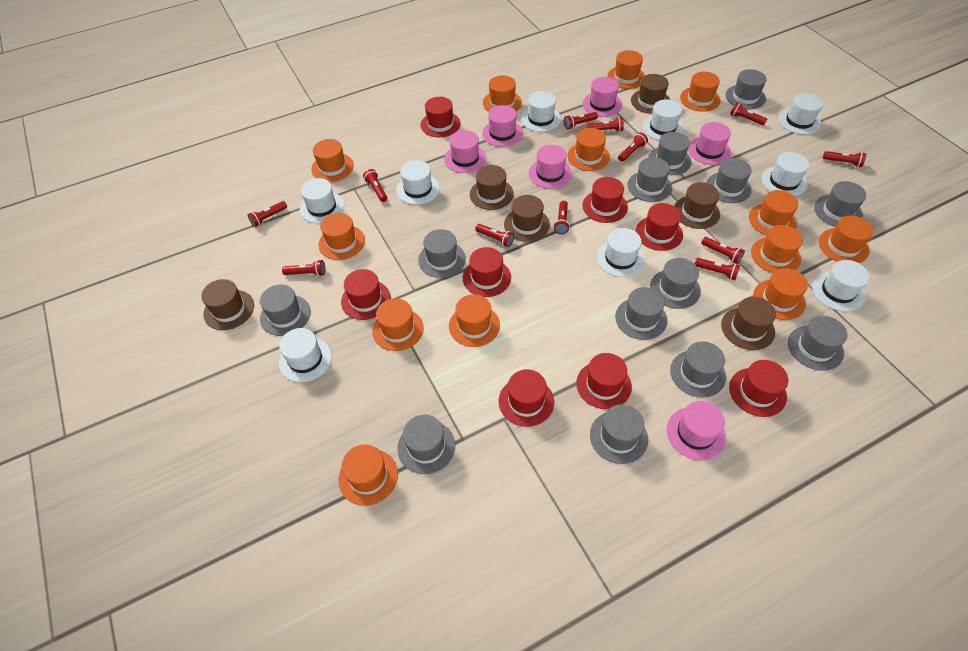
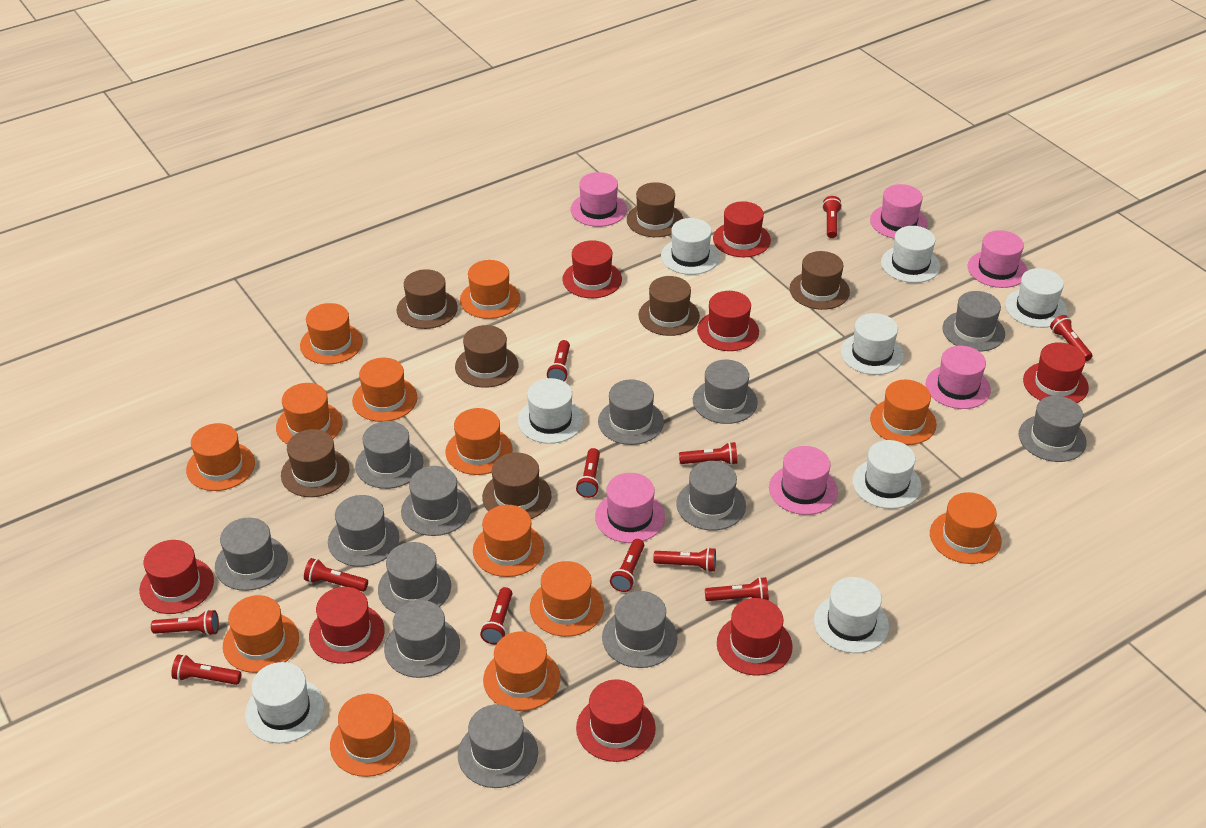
brown hat: 6 -> 7
white hat: 9 -> 8

